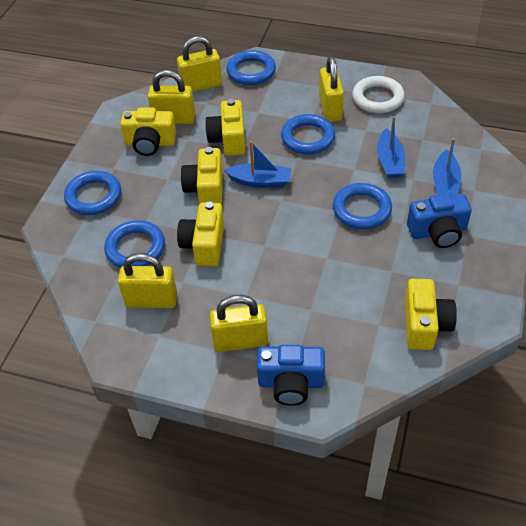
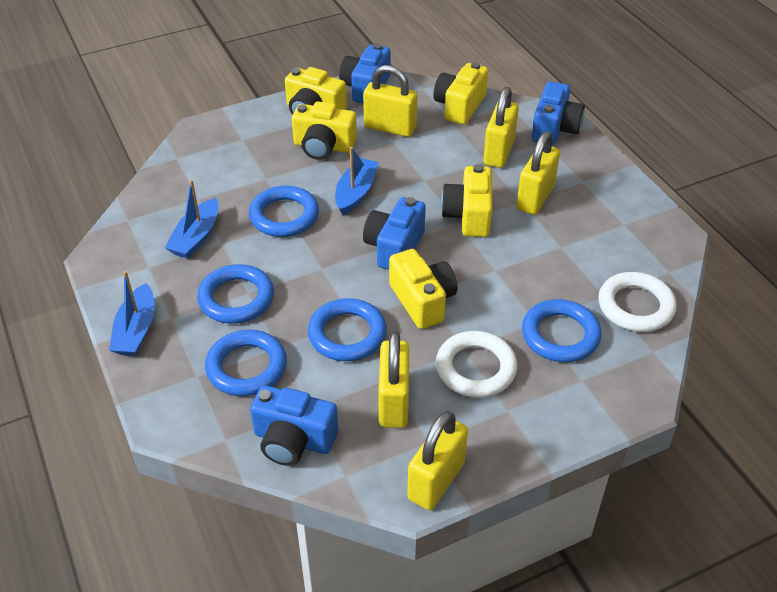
blue camera: 2 -> 4
white ring: 1 -> 2

